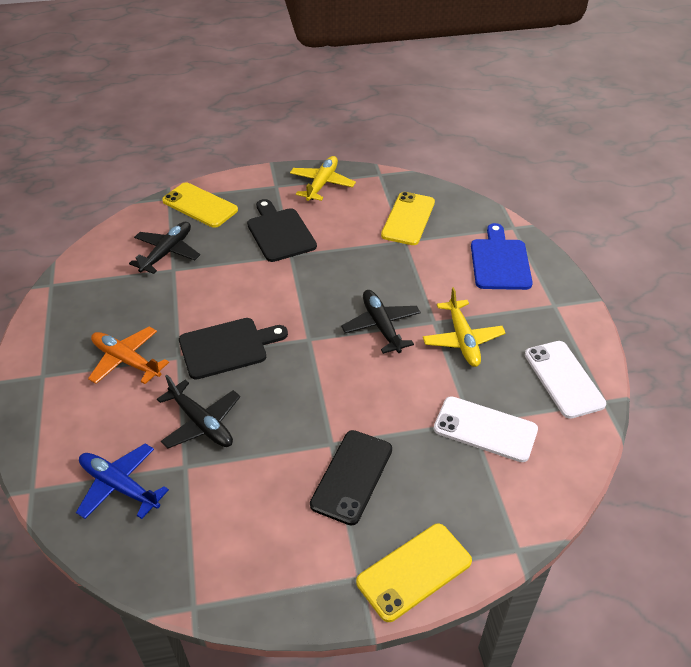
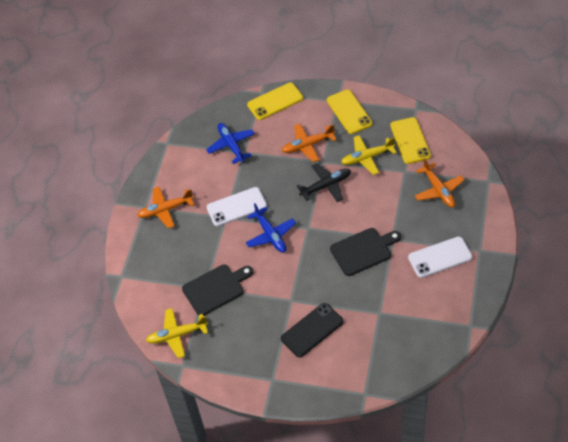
black plane: 3 -> 1
blue cutting board: 1 -> 0
blue plane: 1 -> 2
orange plane: 1 -> 3

